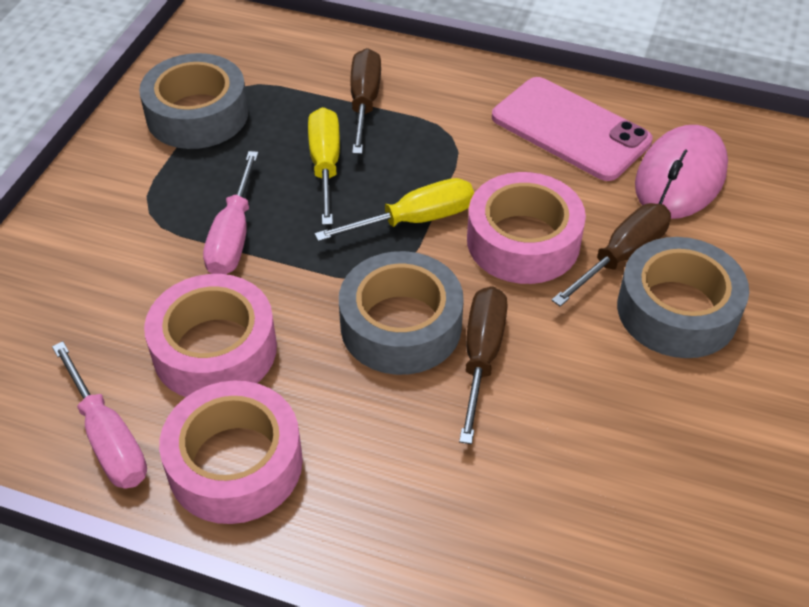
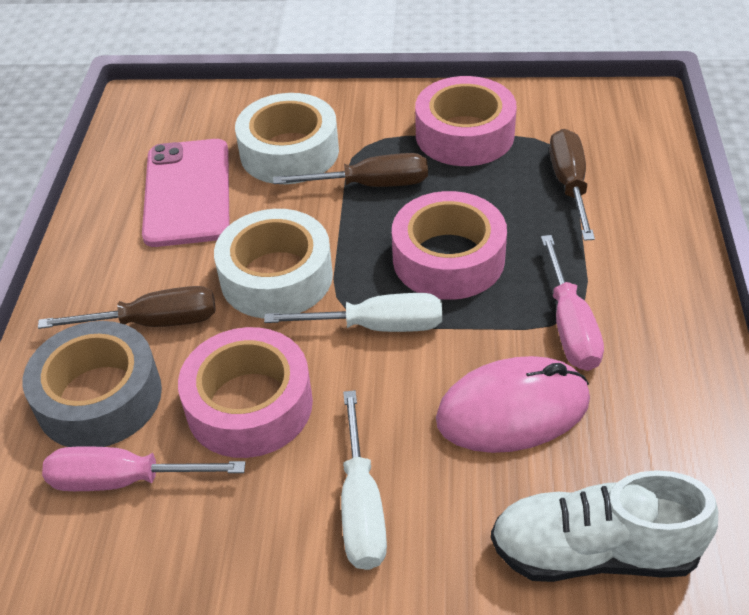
grey tape: 3 -> 1
white screwdriver: 0 -> 2
white shoe: 0 -> 1
white tape: 0 -> 2
yellow screwdriver: 2 -> 0

